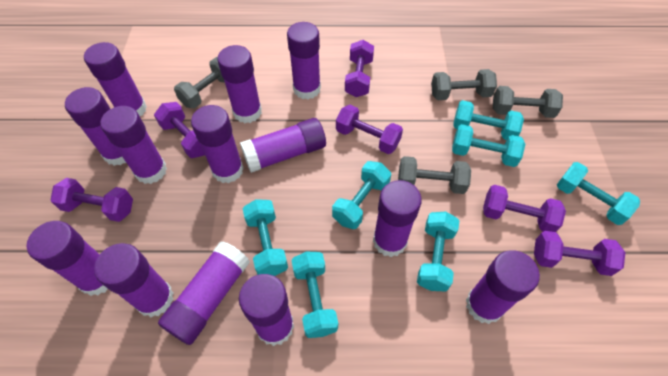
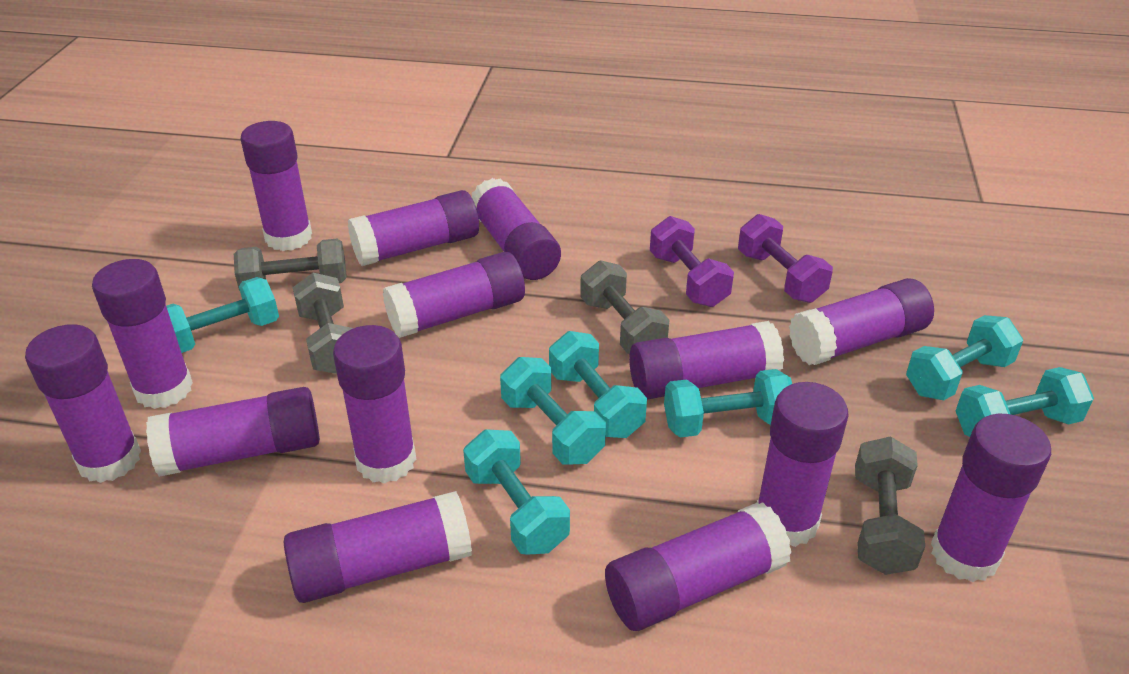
purple dumbbell: 6 -> 2
purple glue stick: 13 -> 14

